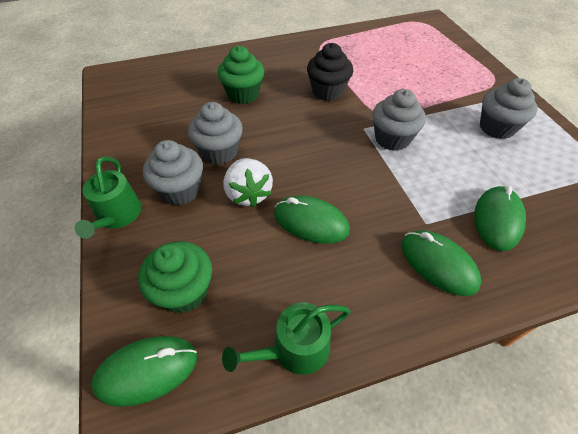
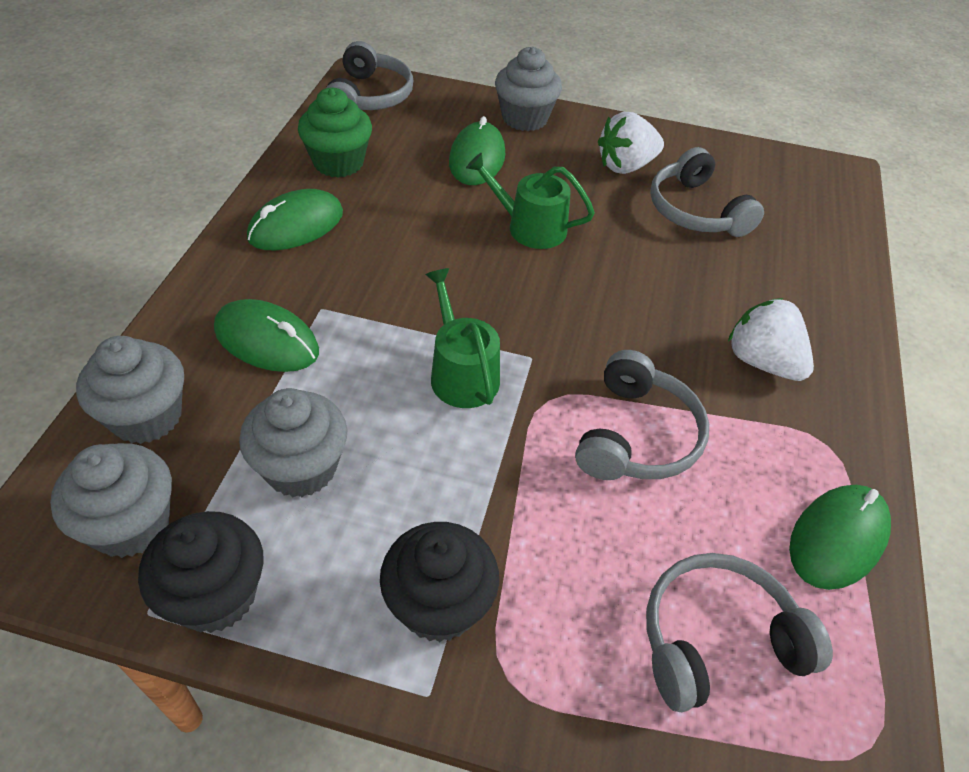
black cupcake: 1 -> 2
green cupcake: 2 -> 1
grey headphones: 0 -> 4
white strawberry: 1 -> 2

